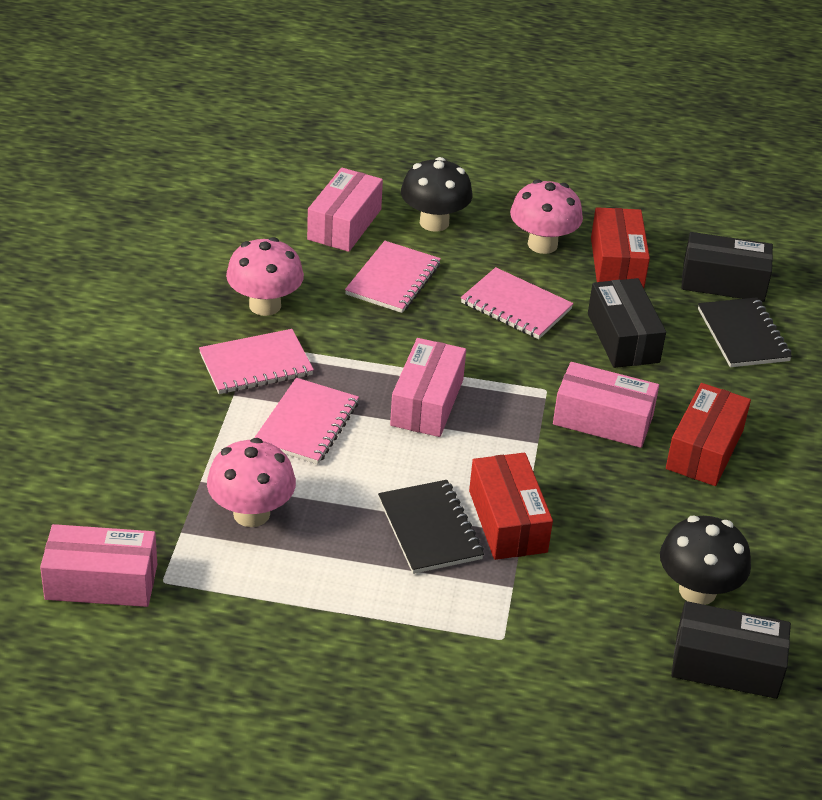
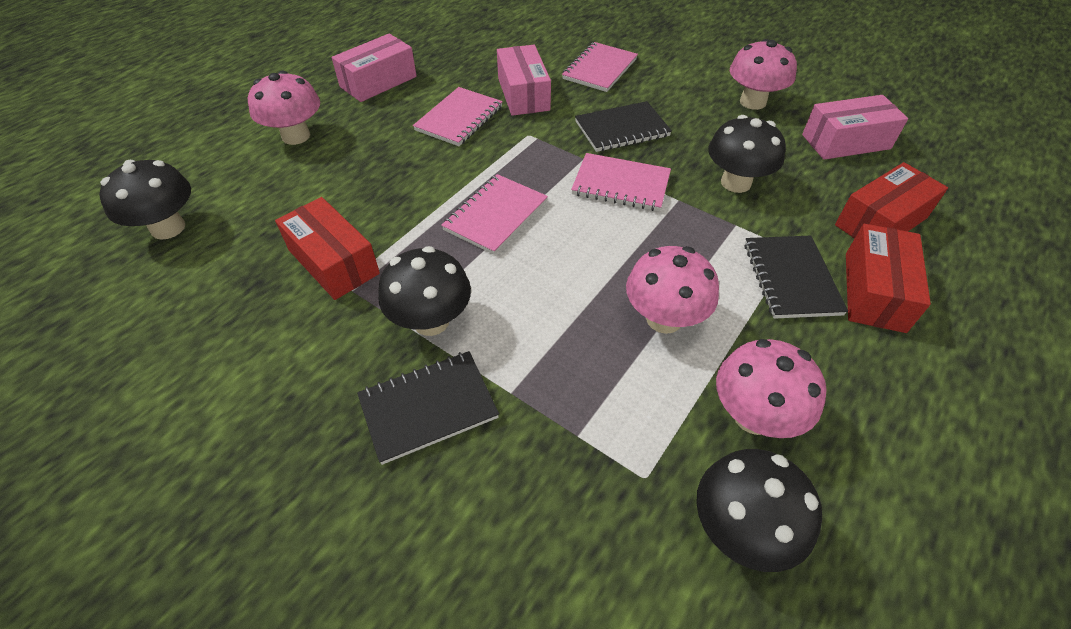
black box: 3 -> 0
black mushroom: 2 -> 4
black notebook: 2 -> 3
pink box: 4 -> 3
pink mushroom: 3 -> 4

